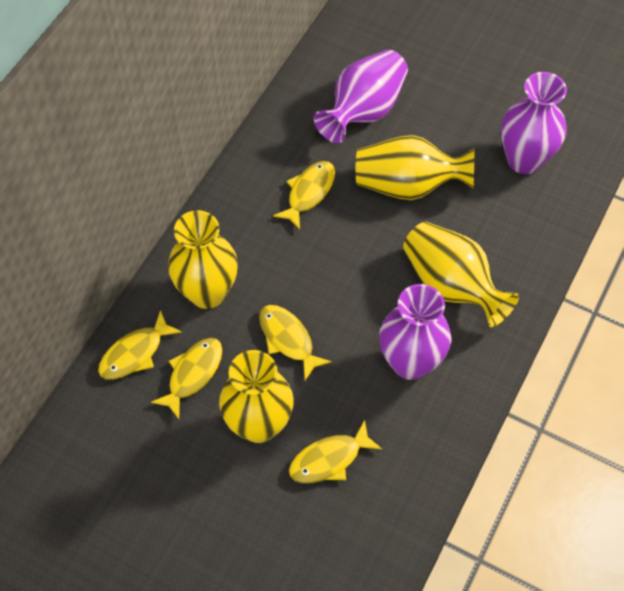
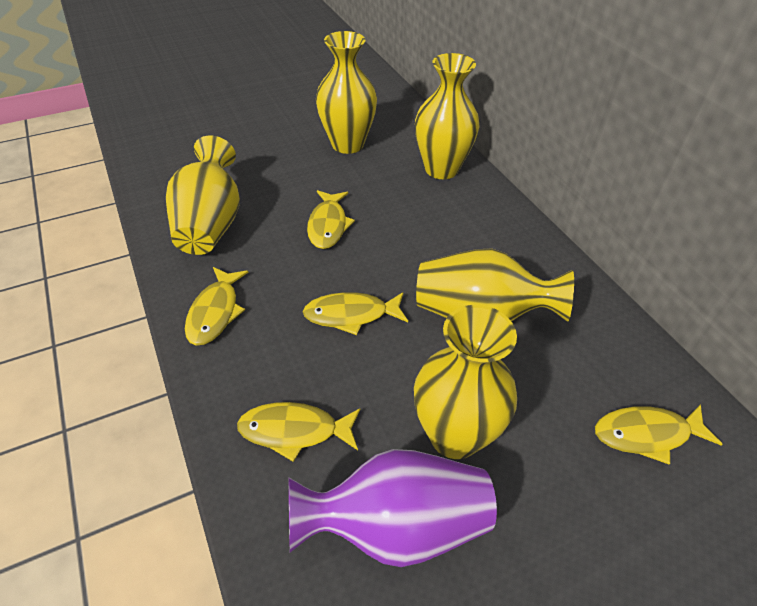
purple vase: 3 -> 1
yellow vase: 4 -> 5

